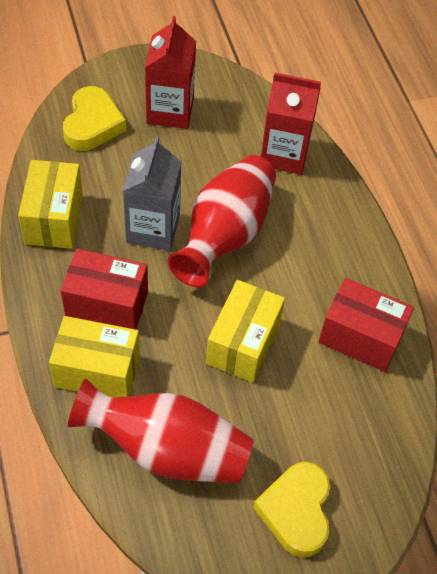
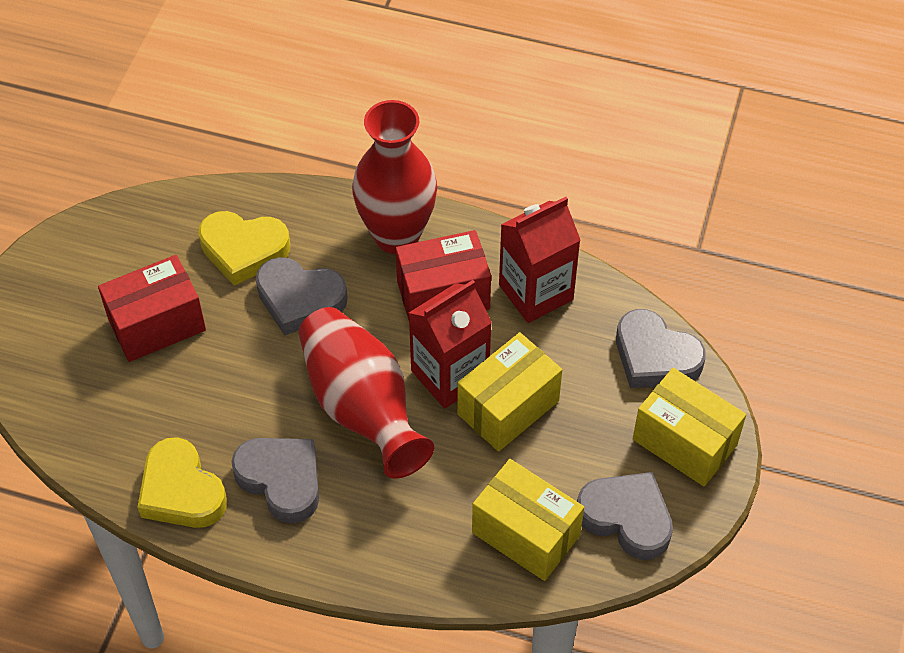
grey carton: 1 -> 0
grey heart: 0 -> 4

